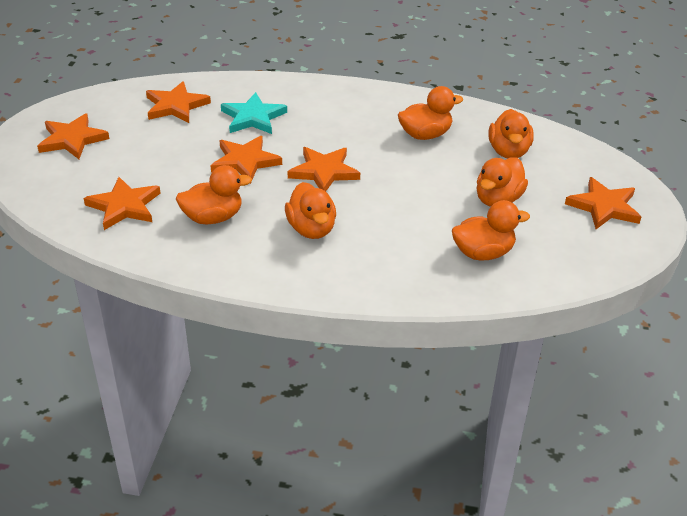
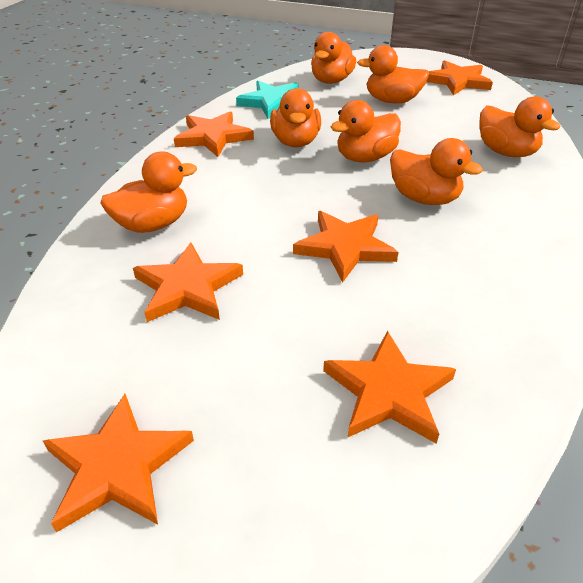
orange duck: 6 -> 7

